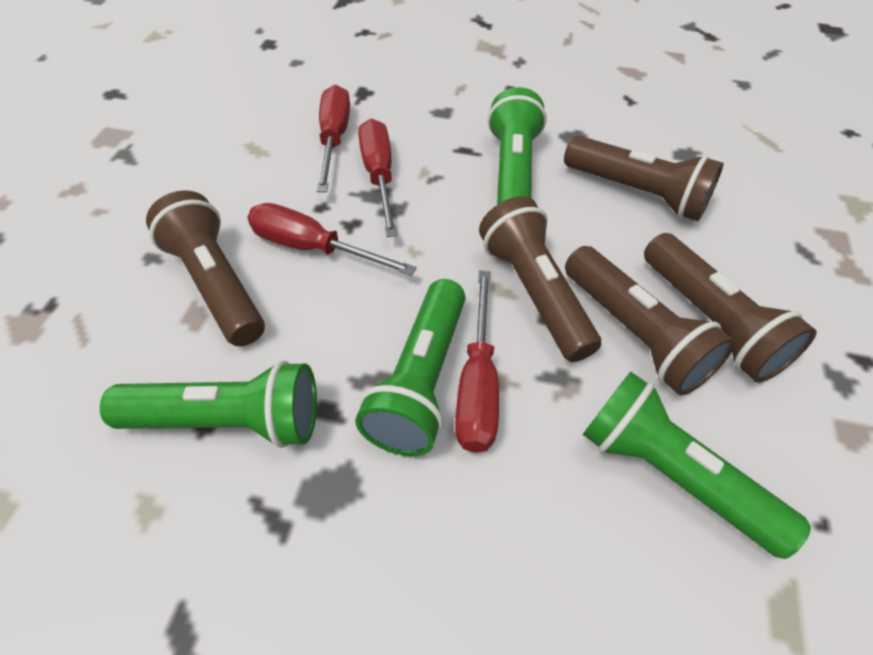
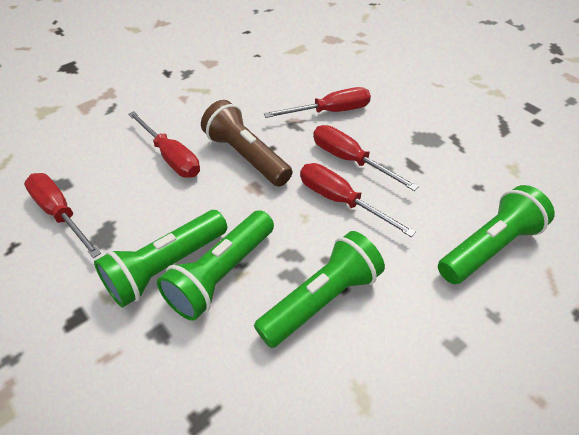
brown flashlight: 5 -> 1
red screwdriver: 4 -> 5

